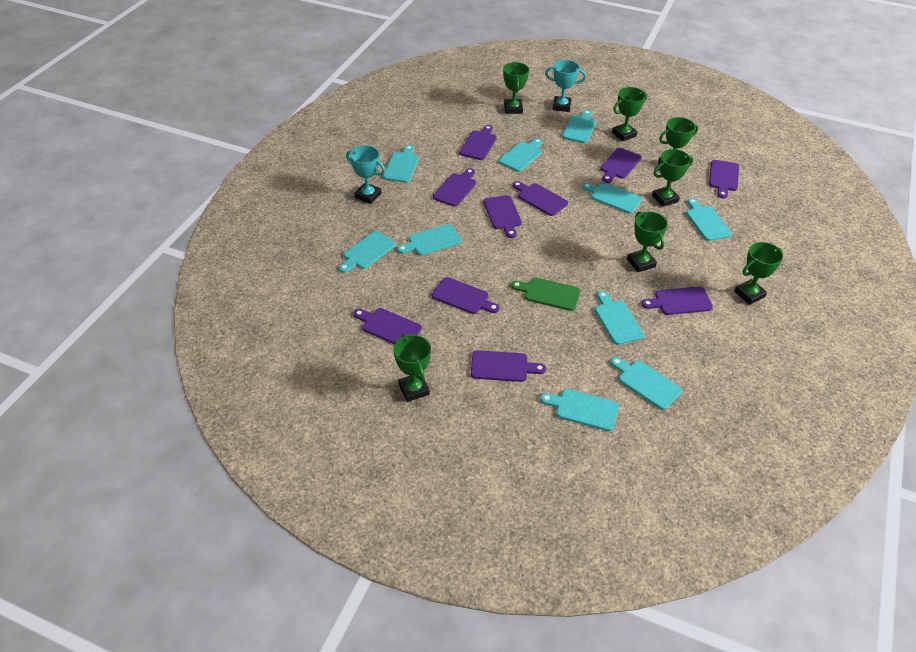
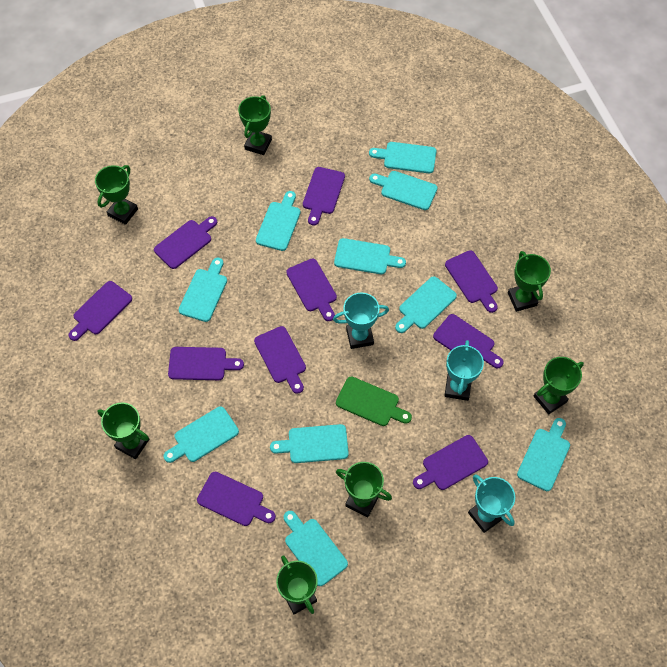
turquoise trophy: 2 -> 3

